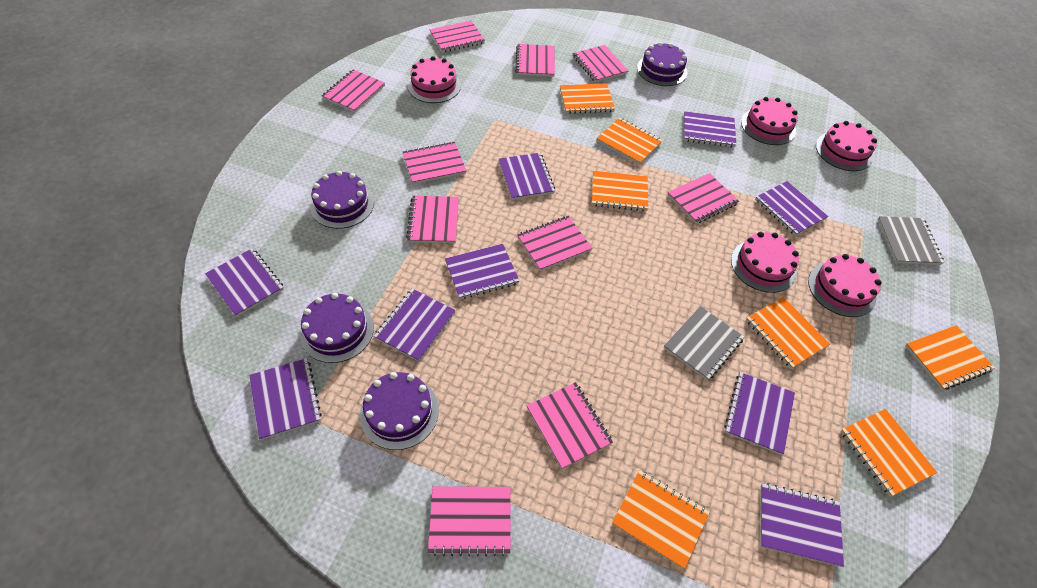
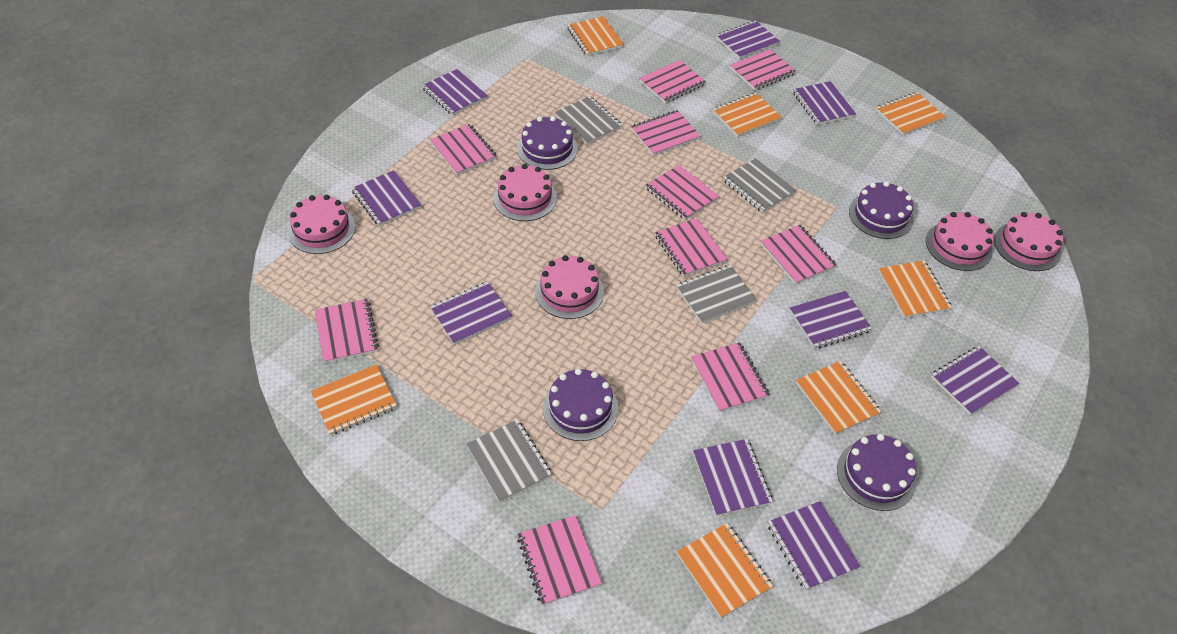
grey notebook: 2 -> 4

